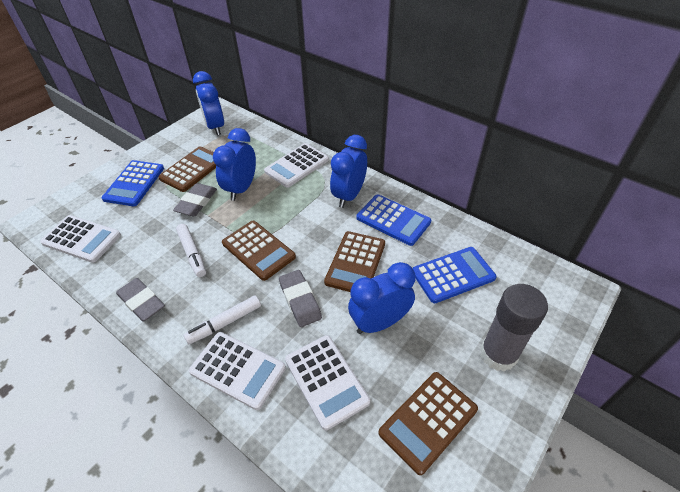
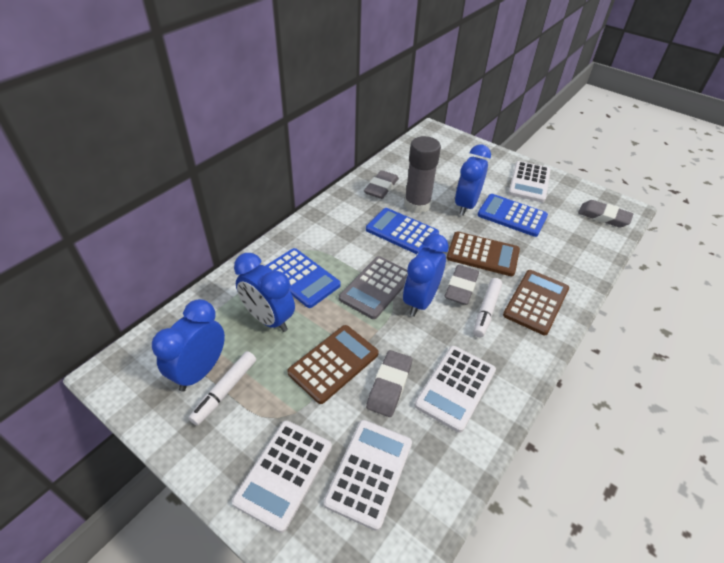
brown calculator: 4 -> 3
grey calculator: 0 -> 1
grey eraser: 3 -> 4

